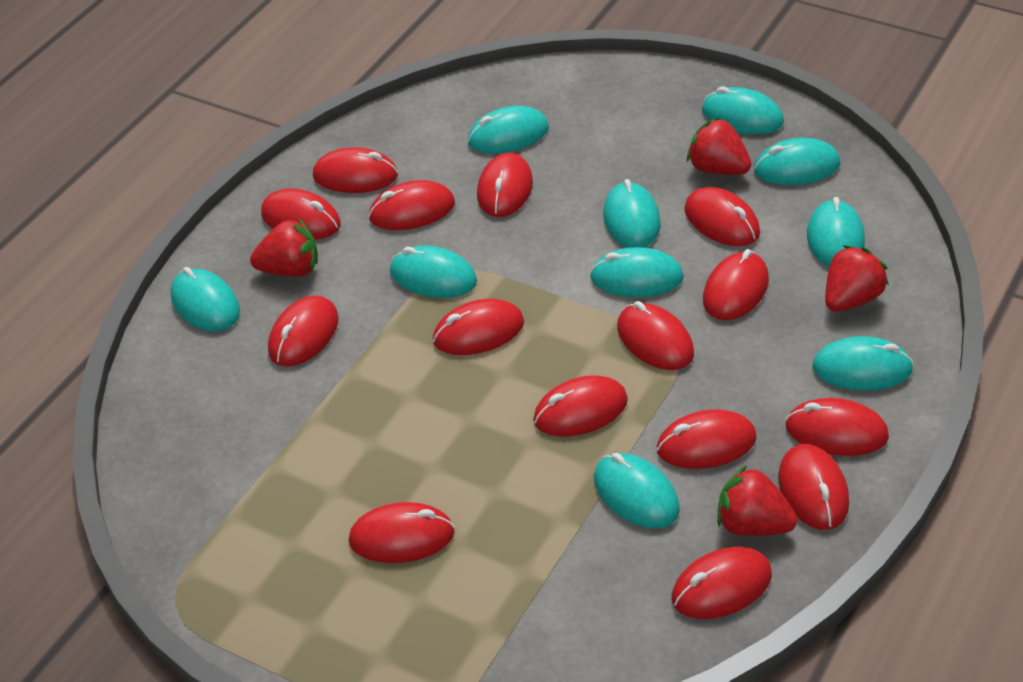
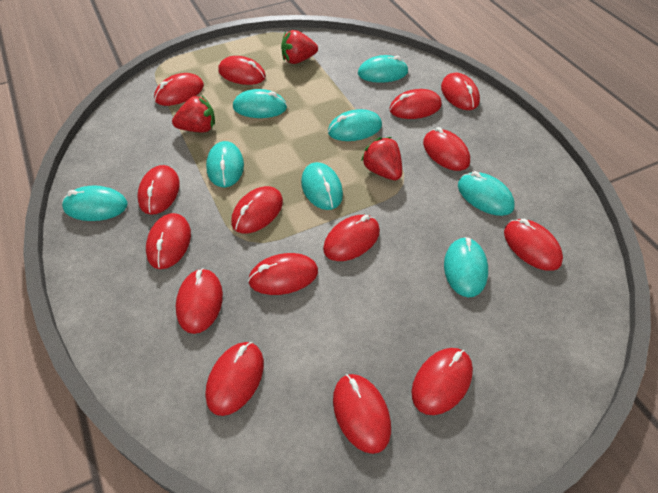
red strawberry: 4 -> 3
turquoise mouse: 10 -> 8

